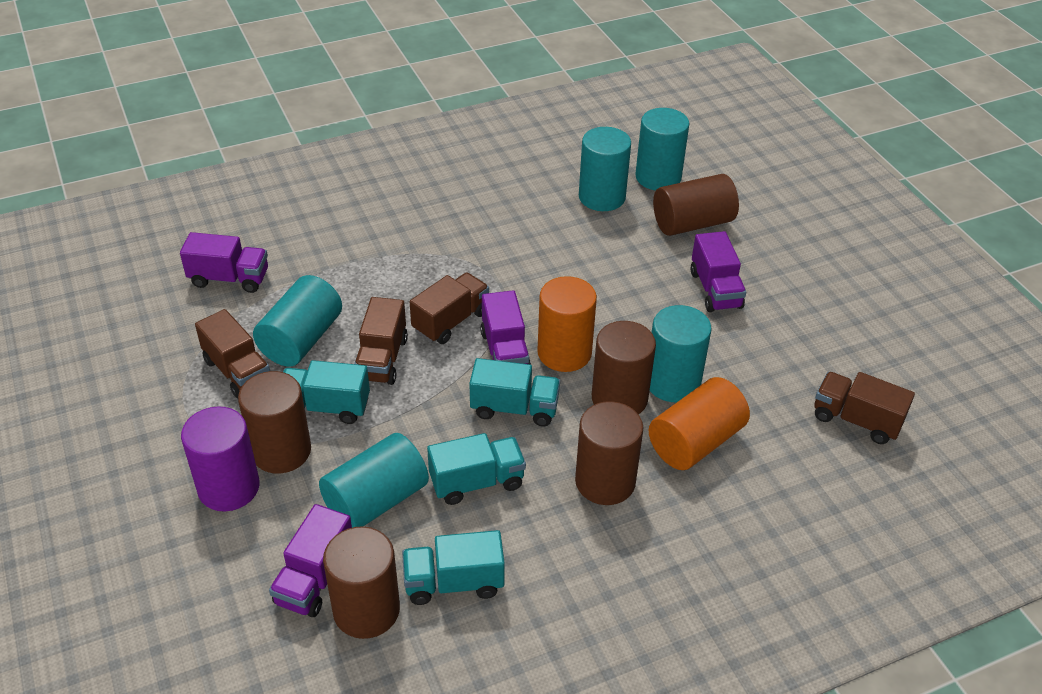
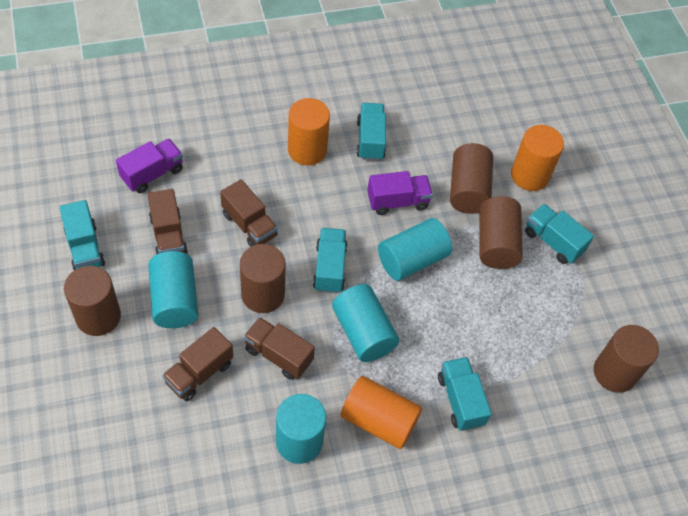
orange cylinder: 2 -> 3
purple cylinder: 1 -> 0
purple truck: 4 -> 2
turquoise cylinder: 5 -> 4
turquoise truck: 4 -> 5

